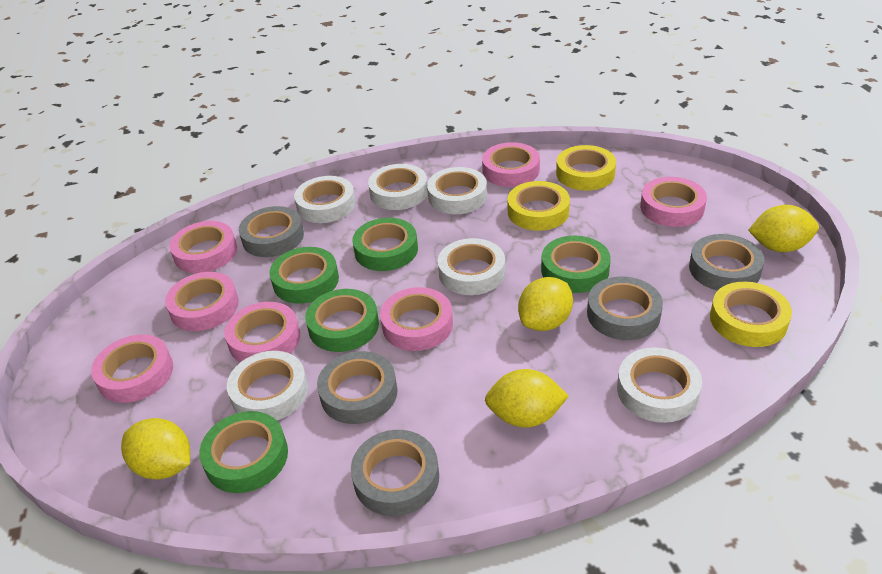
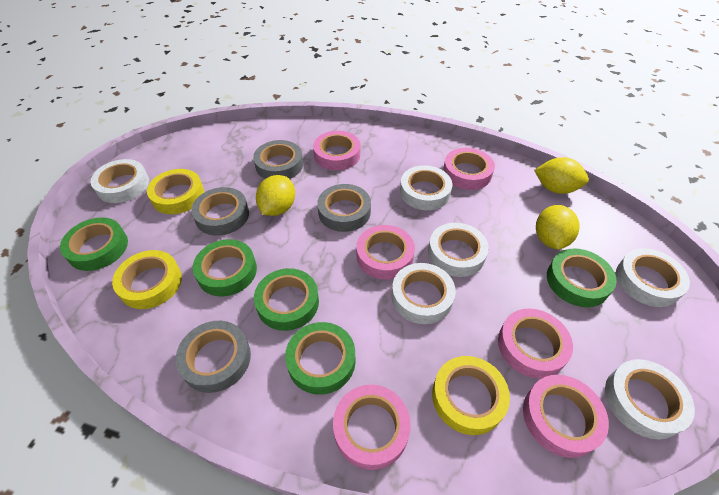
grey tape: 5 -> 4
pink tape: 7 -> 6
yellow lemon: 4 -> 3

